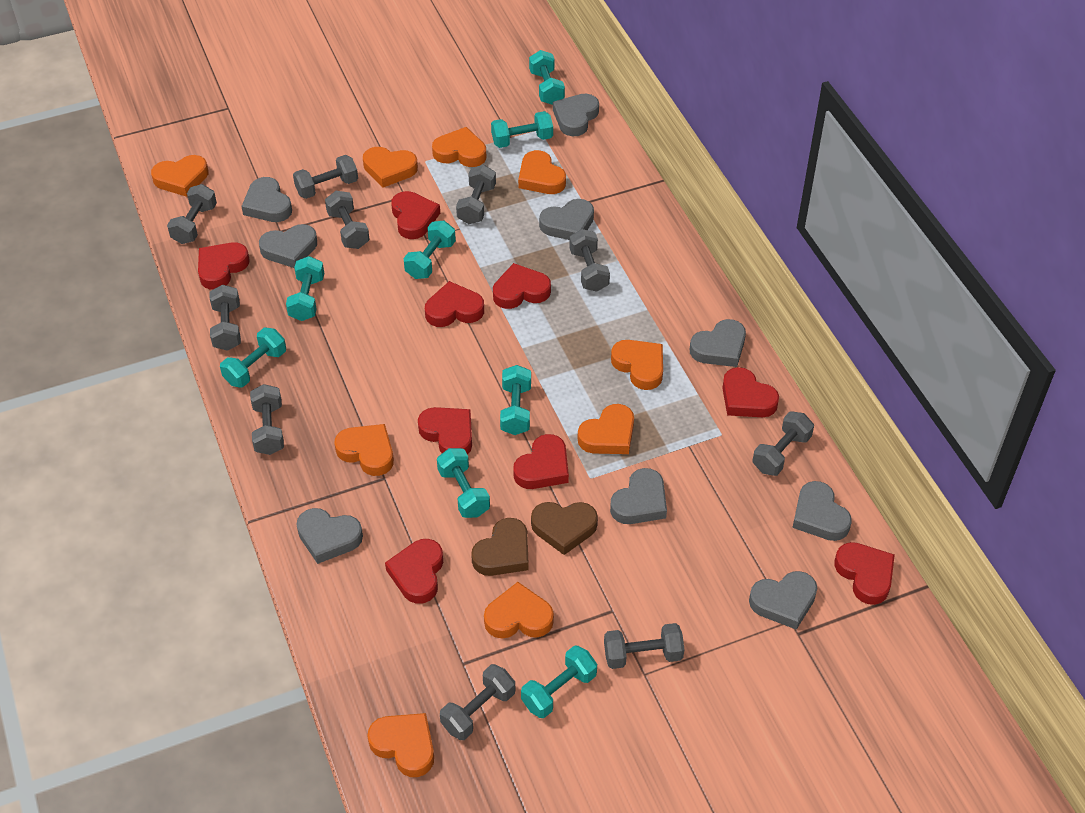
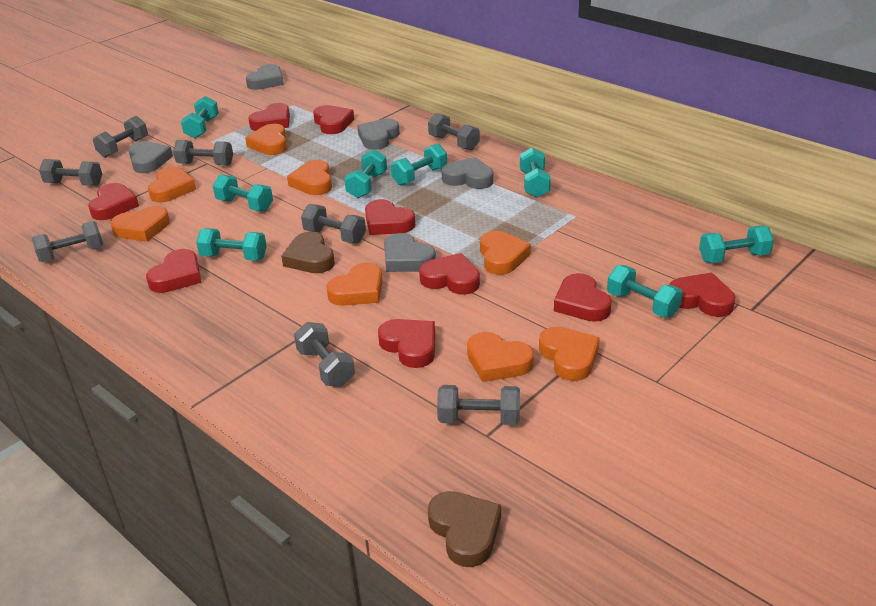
grey dumbbell: 10 -> 8
grey heart: 9 -> 5
orange heart: 9 -> 8

